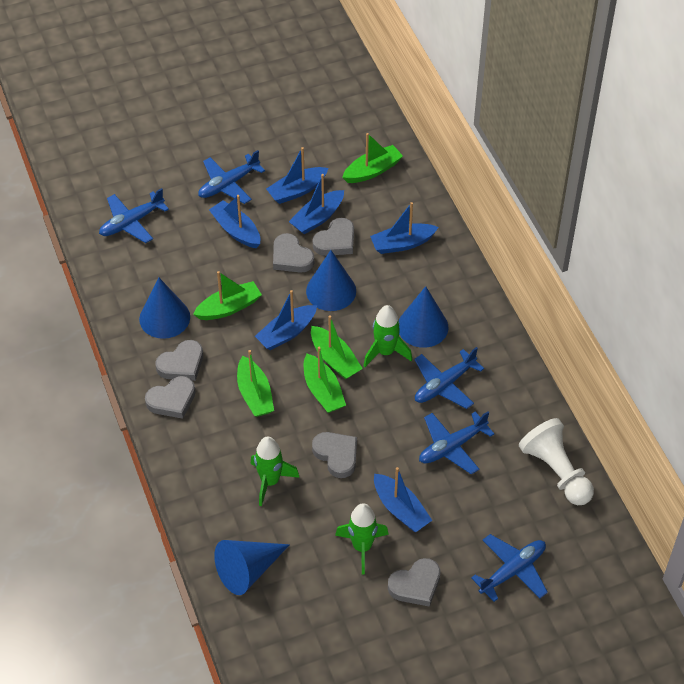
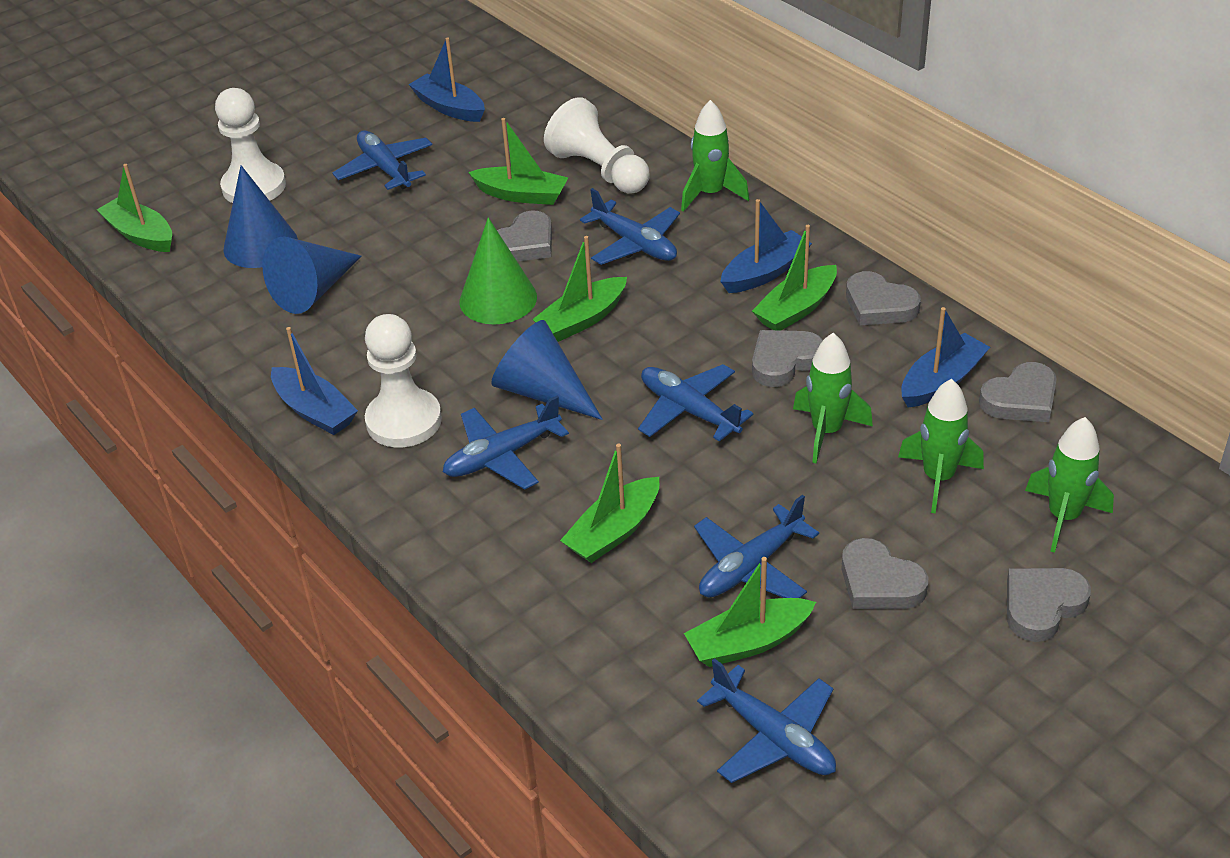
blue boat: 6 -> 4
blue cone: 4 -> 3
blue plane: 5 -> 6
green boat: 5 -> 6
green cone: 0 -> 1
green rocket: 3 -> 4
white pawn: 1 -> 3

